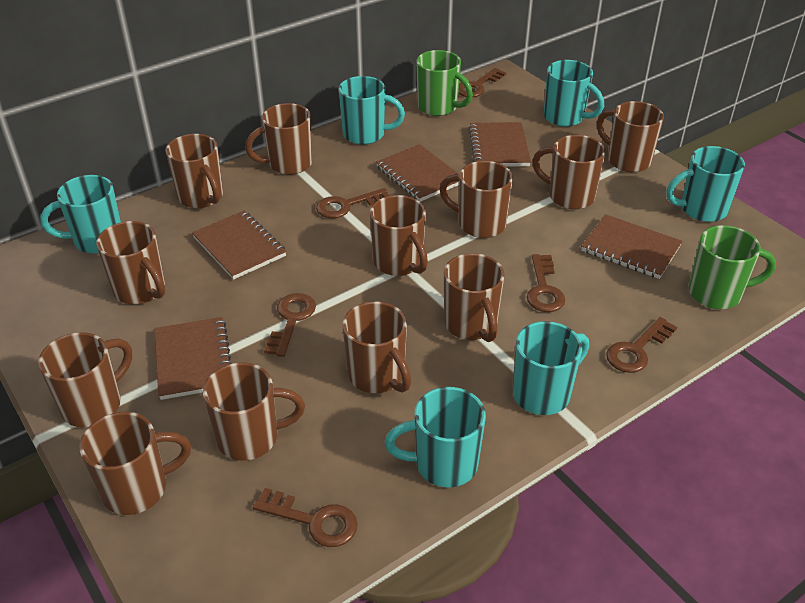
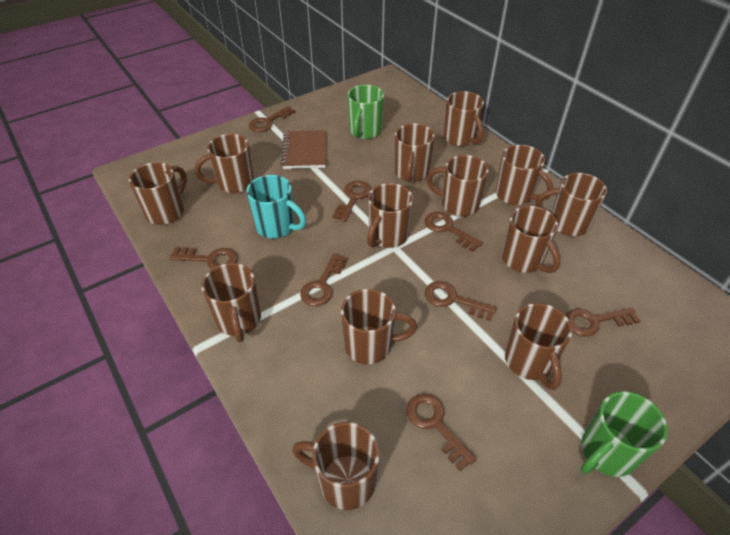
brown key: 6 -> 8
brown mug: 12 -> 13
brown notebook: 5 -> 1
turquoise mug: 6 -> 1

